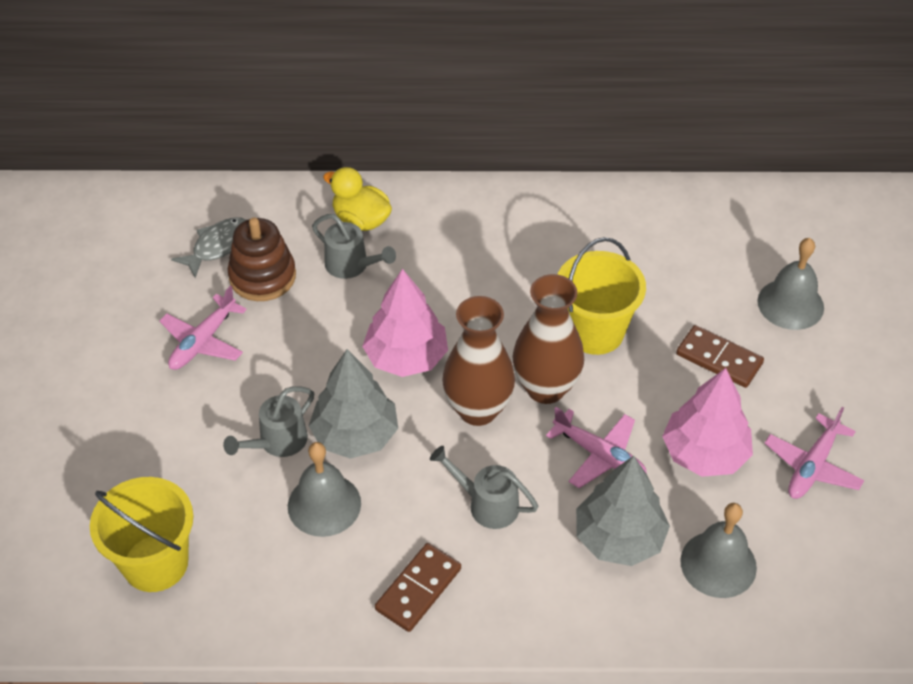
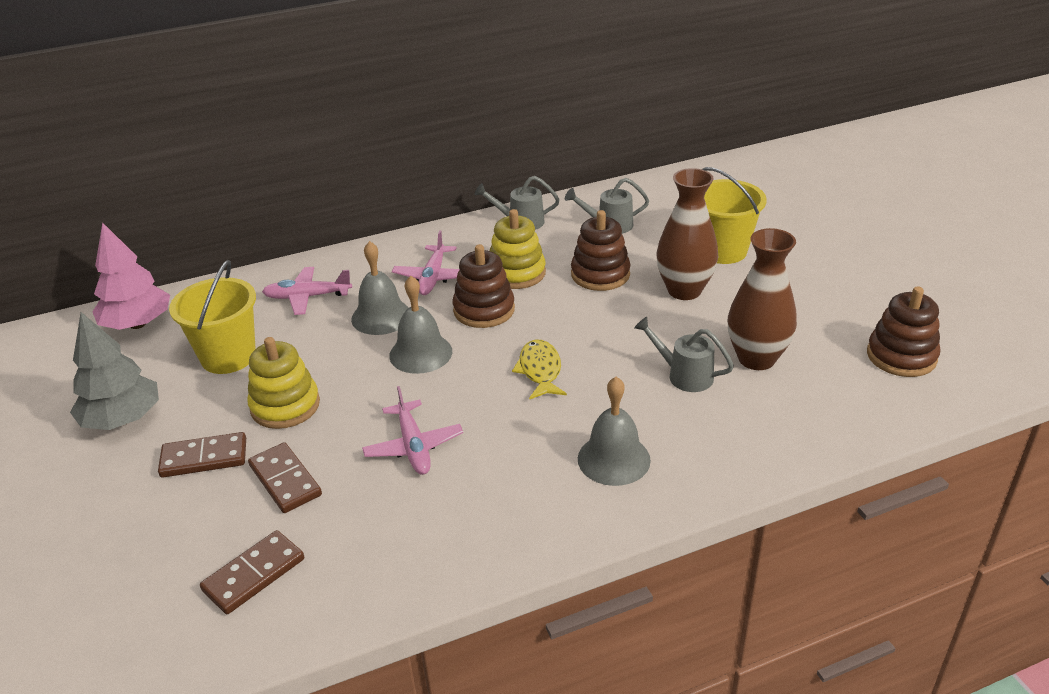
brown domino: 2 -> 3
brown stacking toy: 1 -> 3
grey fish: 1 -> 0
grey tree: 2 -> 1
pink tree: 2 -> 1
yellow duck: 1 -> 0
yellow fish: 0 -> 1
yellow stacking toy: 0 -> 2

